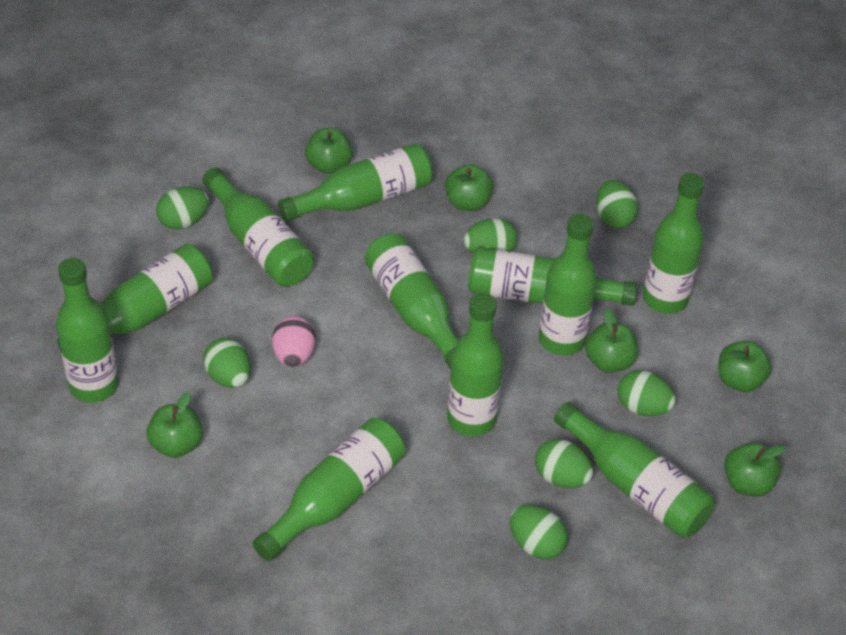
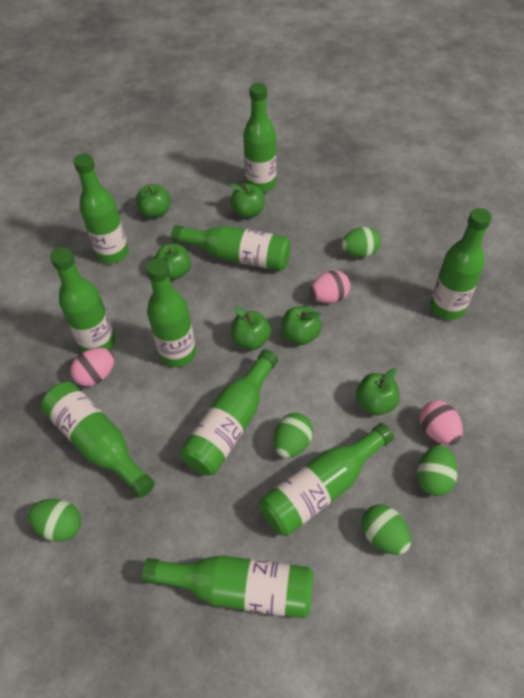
green bottle: 11 -> 10
green egg: 7 -> 5
pink egg: 1 -> 3

